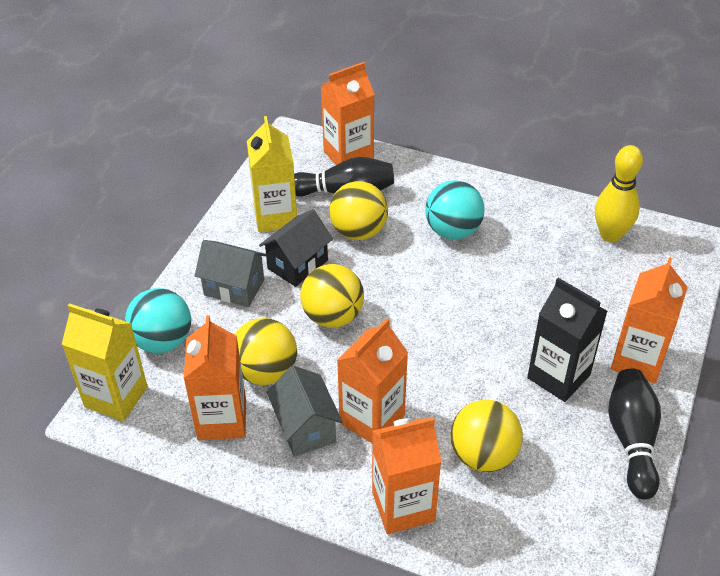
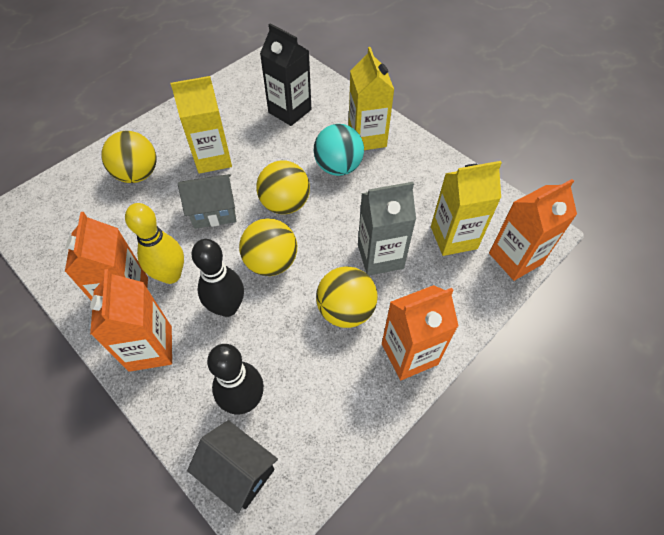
grey carton: 0 -> 1
grey house: 2 -> 1
orange carton: 5 -> 4
turquoise ball: 2 -> 1
yellow carton: 2 -> 3

